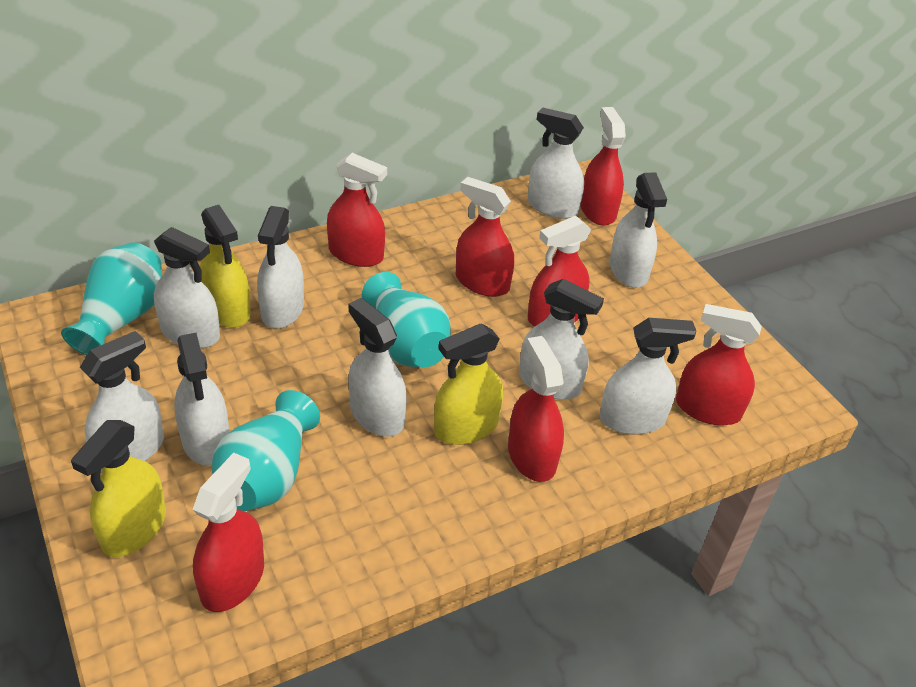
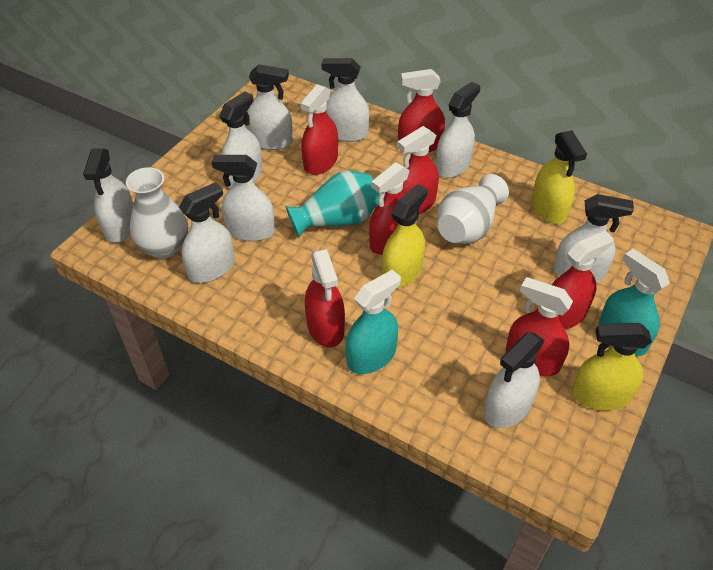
turquoise spray bottle: 0 -> 2
turquoise vase: 3 -> 1
white vase: 0 -> 2

